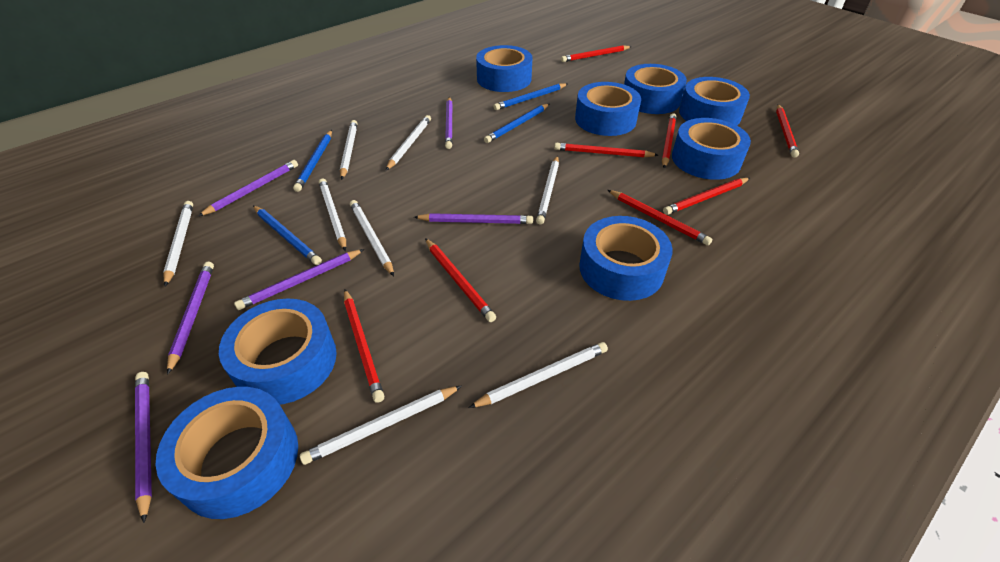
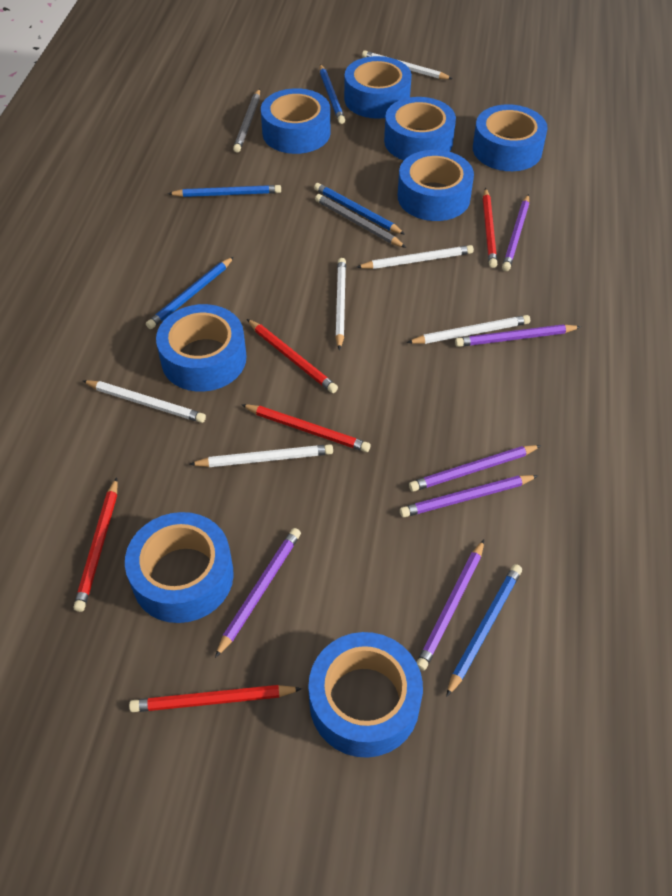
blue pencil: 4 -> 5
grey pencil: 0 -> 2
red pencil: 8 -> 5
white pencil: 8 -> 6

